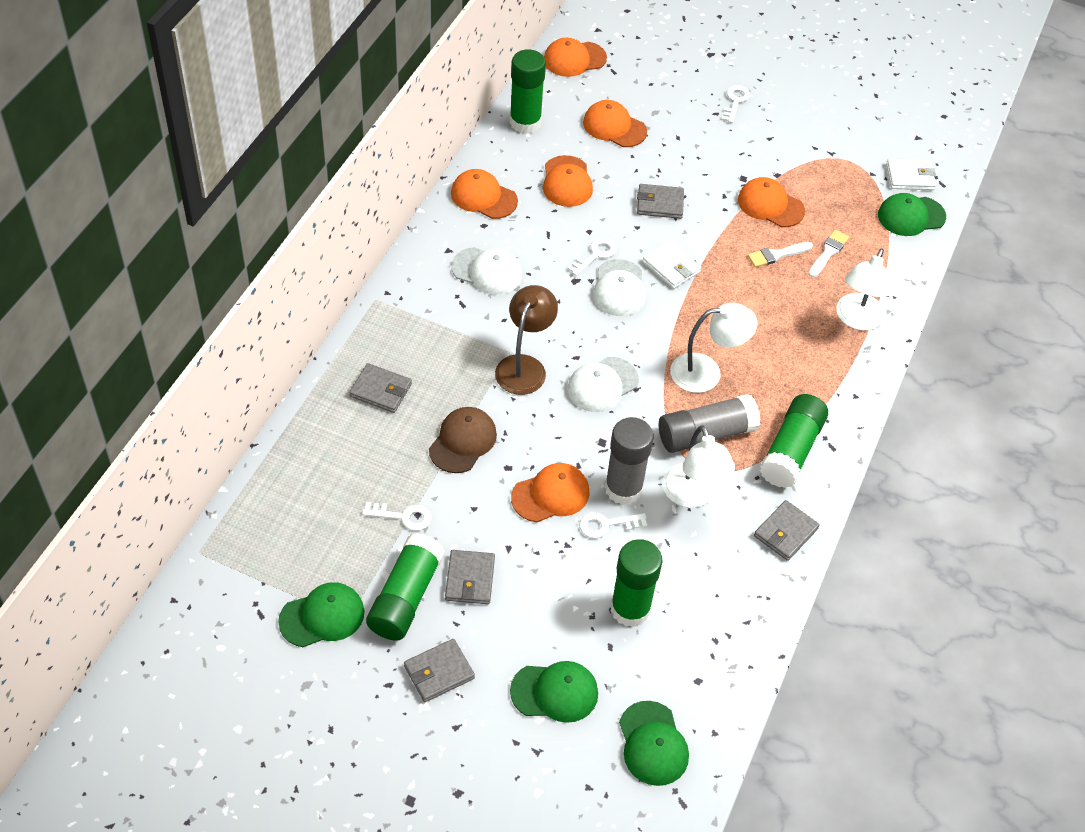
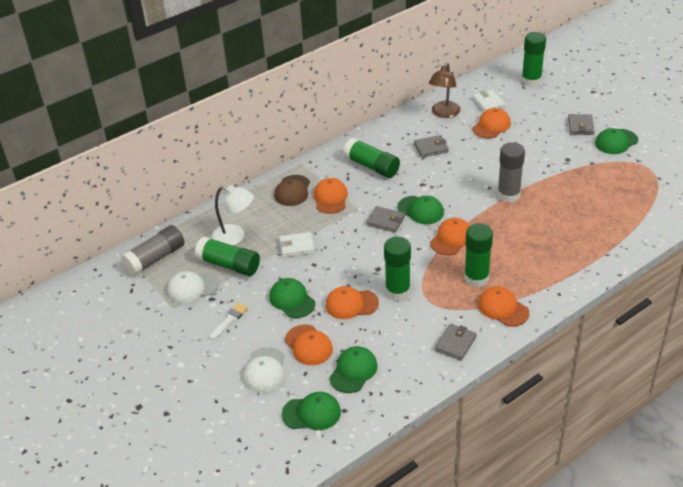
green cap: 4 -> 5
green glue stick: 4 -> 5
grey wallet: 5 -> 4
white brush: 2 -> 1
white cap: 3 -> 2
white key: 4 -> 0
white lamp: 3 -> 1

